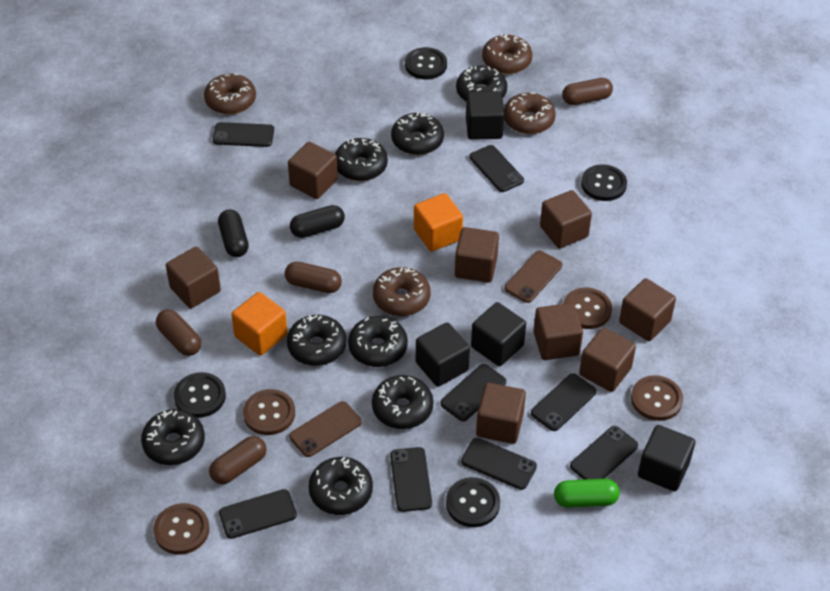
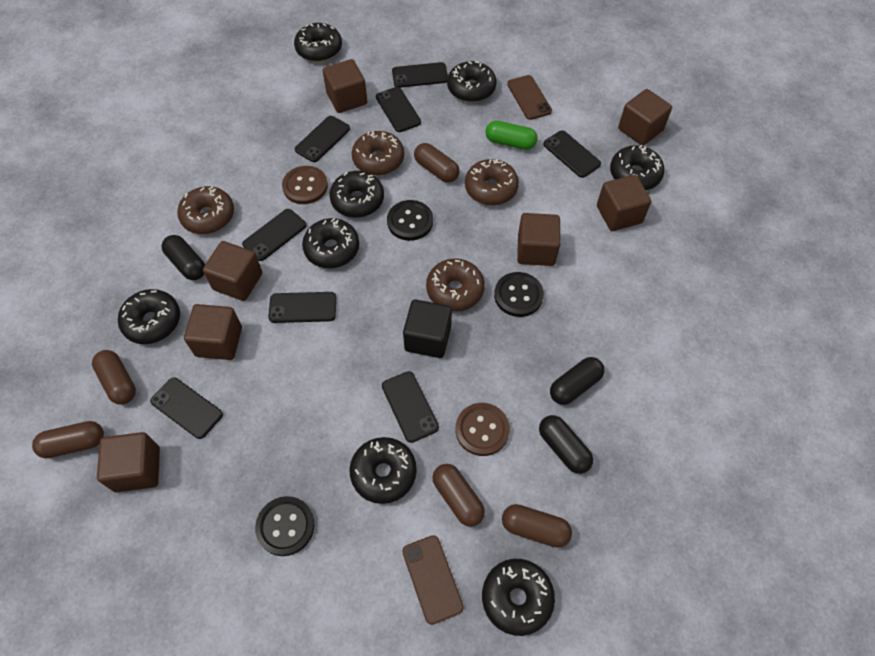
black button: 4 -> 3
black capsule: 2 -> 3
black cube: 4 -> 1
brown button: 4 -> 2
brown capsule: 4 -> 5
brown cube: 8 -> 7
orange cube: 2 -> 0

